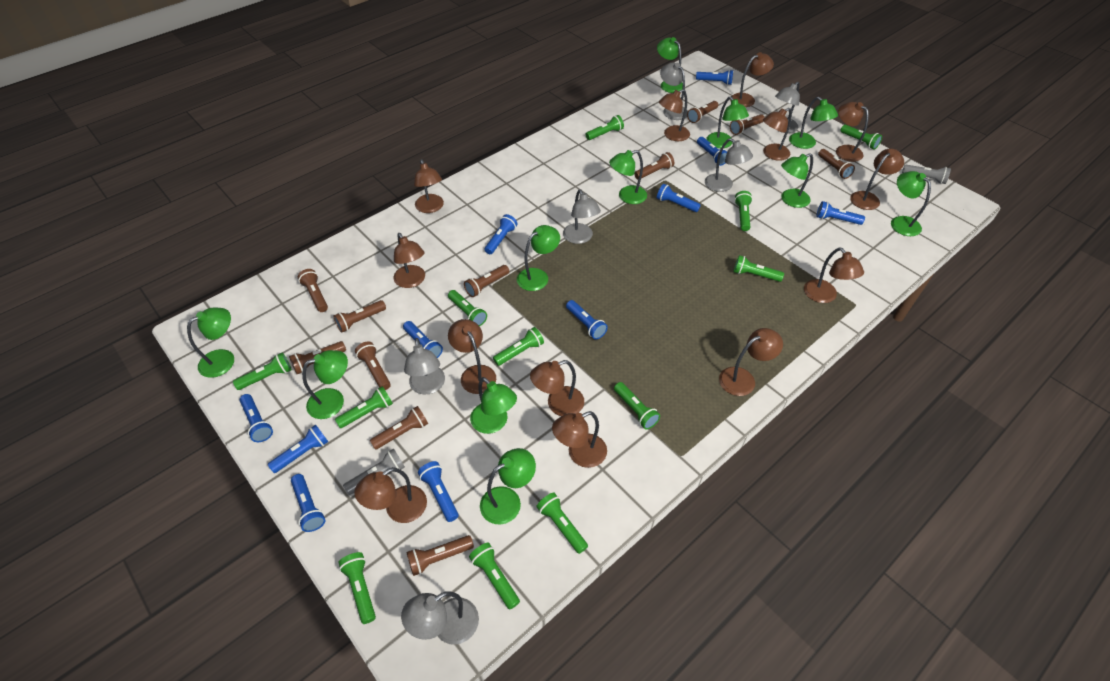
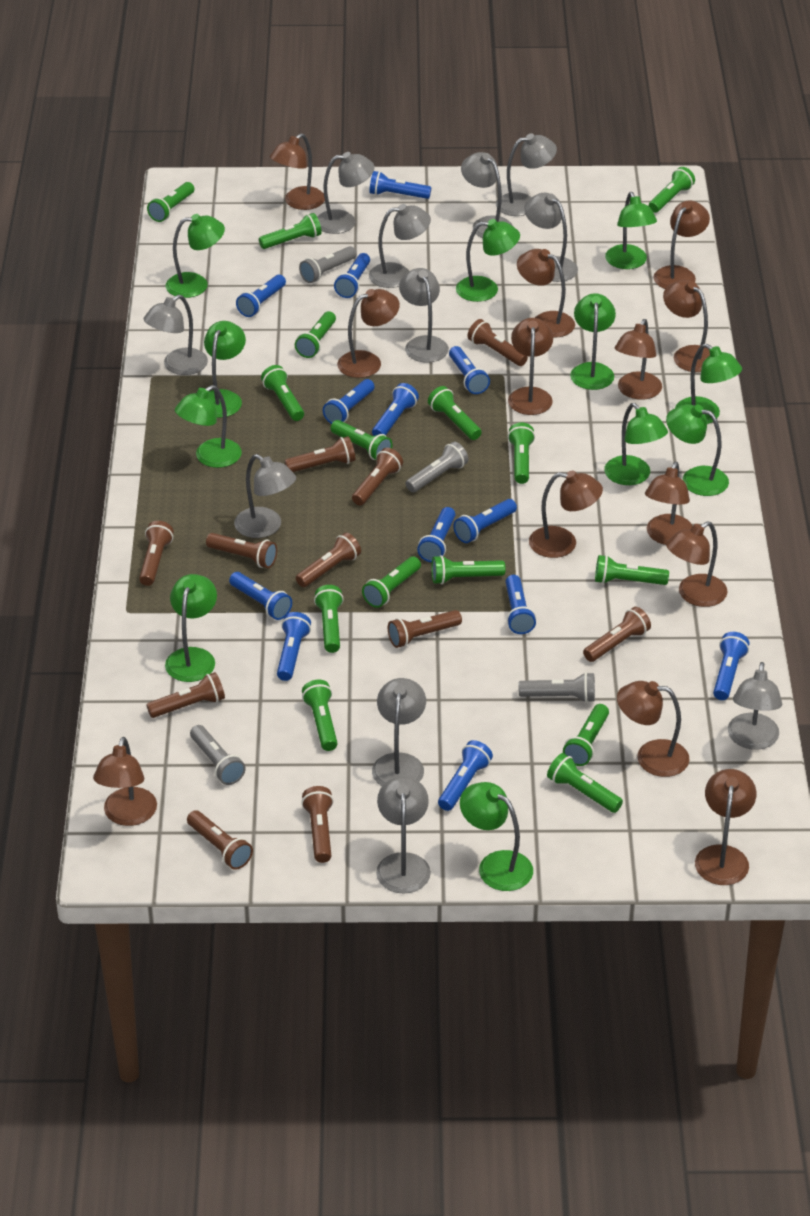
blue flashlight: 11 -> 13
green flashlight: 12 -> 15
grey flashlight: 2 -> 4
grey lamp: 6 -> 11

